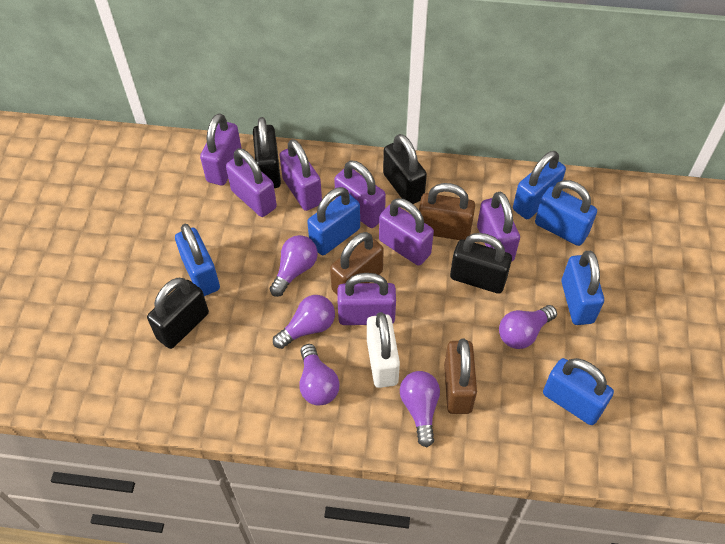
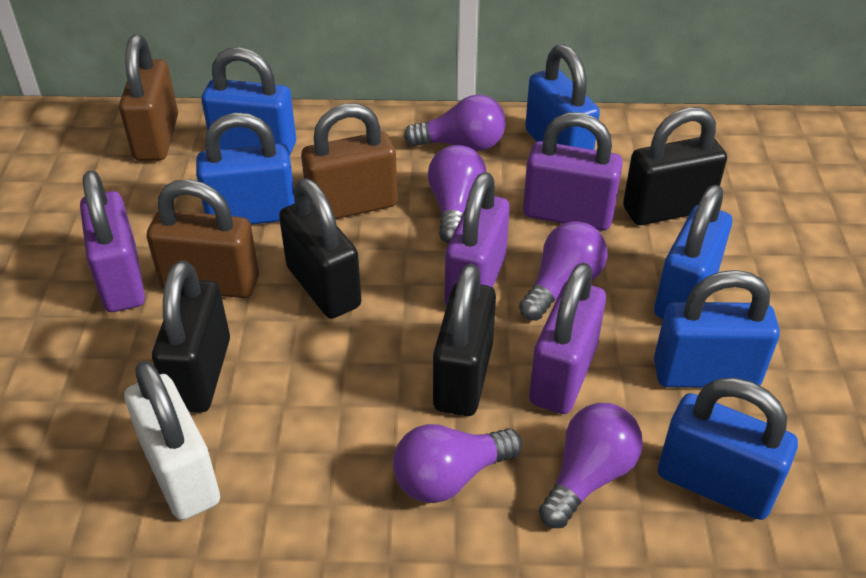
purple padlock: 7 -> 4

